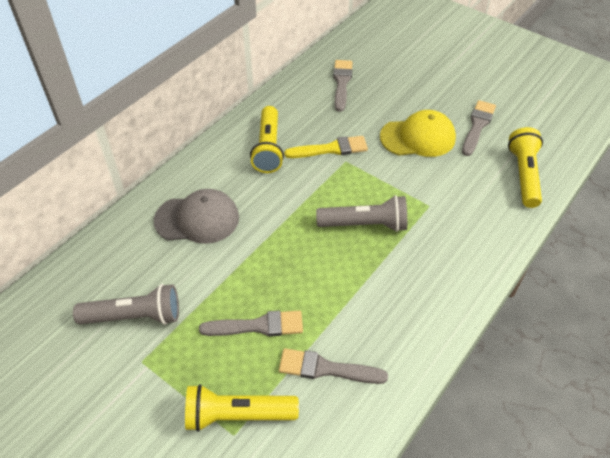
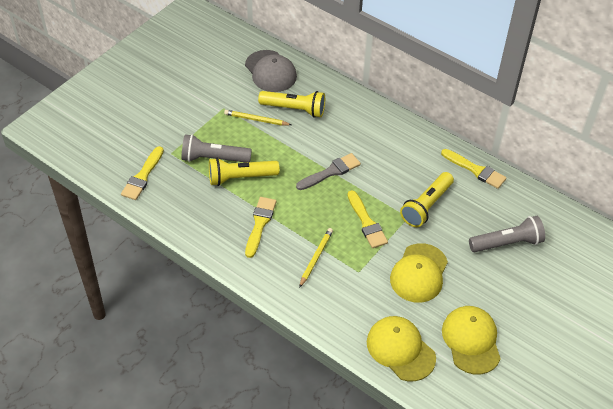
grey brush: 4 -> 1
yellow brush: 1 -> 4
yellow cap: 1 -> 3
yellow pencil: 0 -> 2

